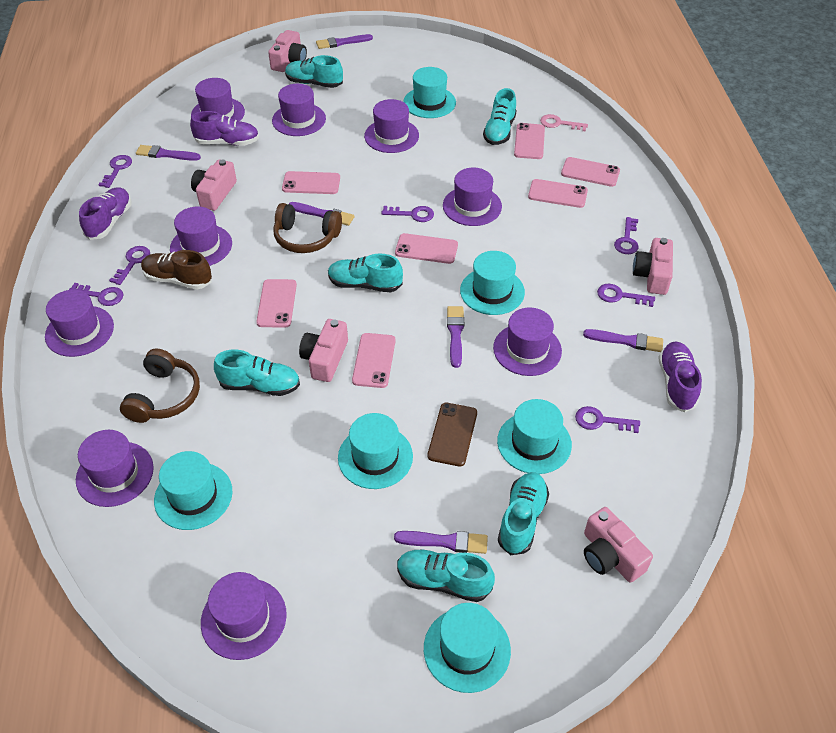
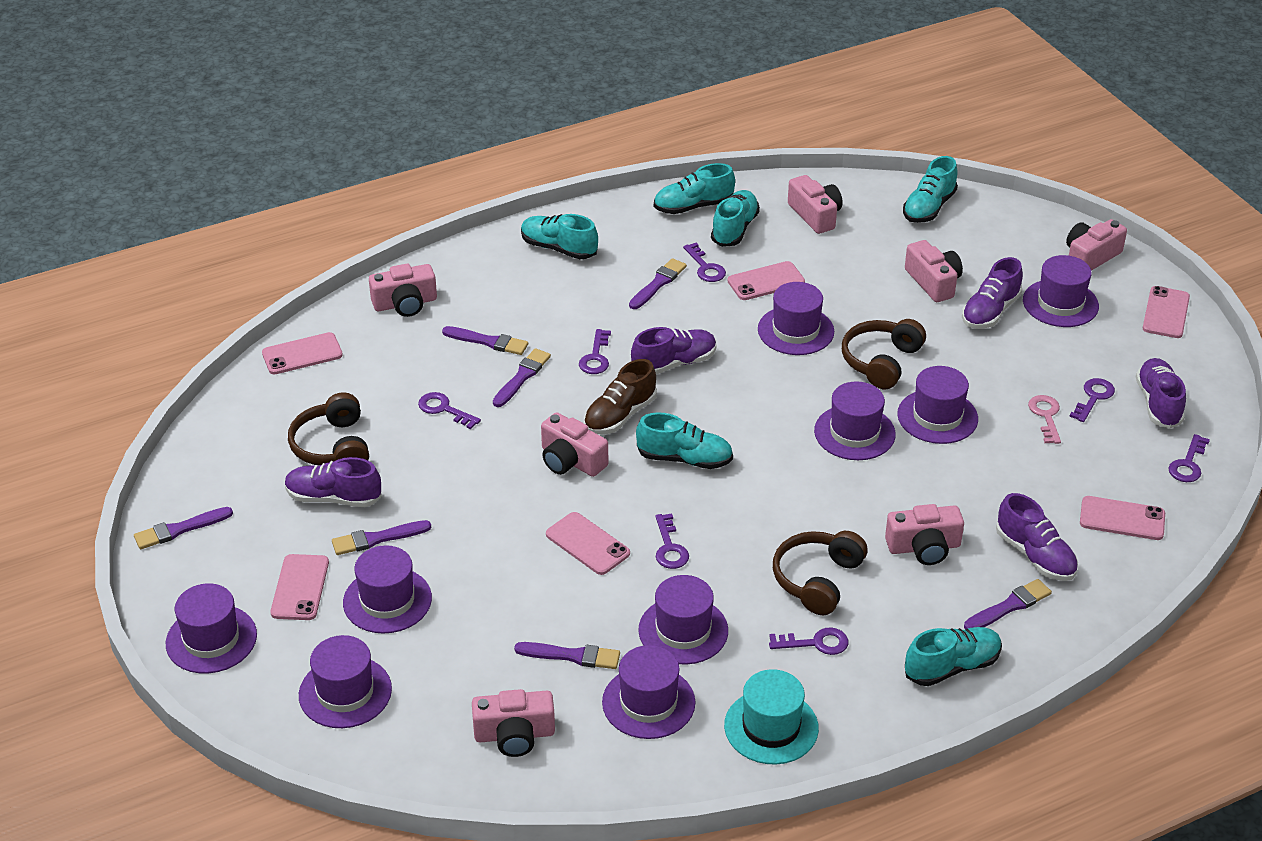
brown headphones: 2 -> 3
brown phone: 1 -> 0
pink camera: 5 -> 7
pink phone: 7 -> 6
purple brush: 6 -> 7
purple shoe: 3 -> 5
turquoise hat: 6 -> 1

